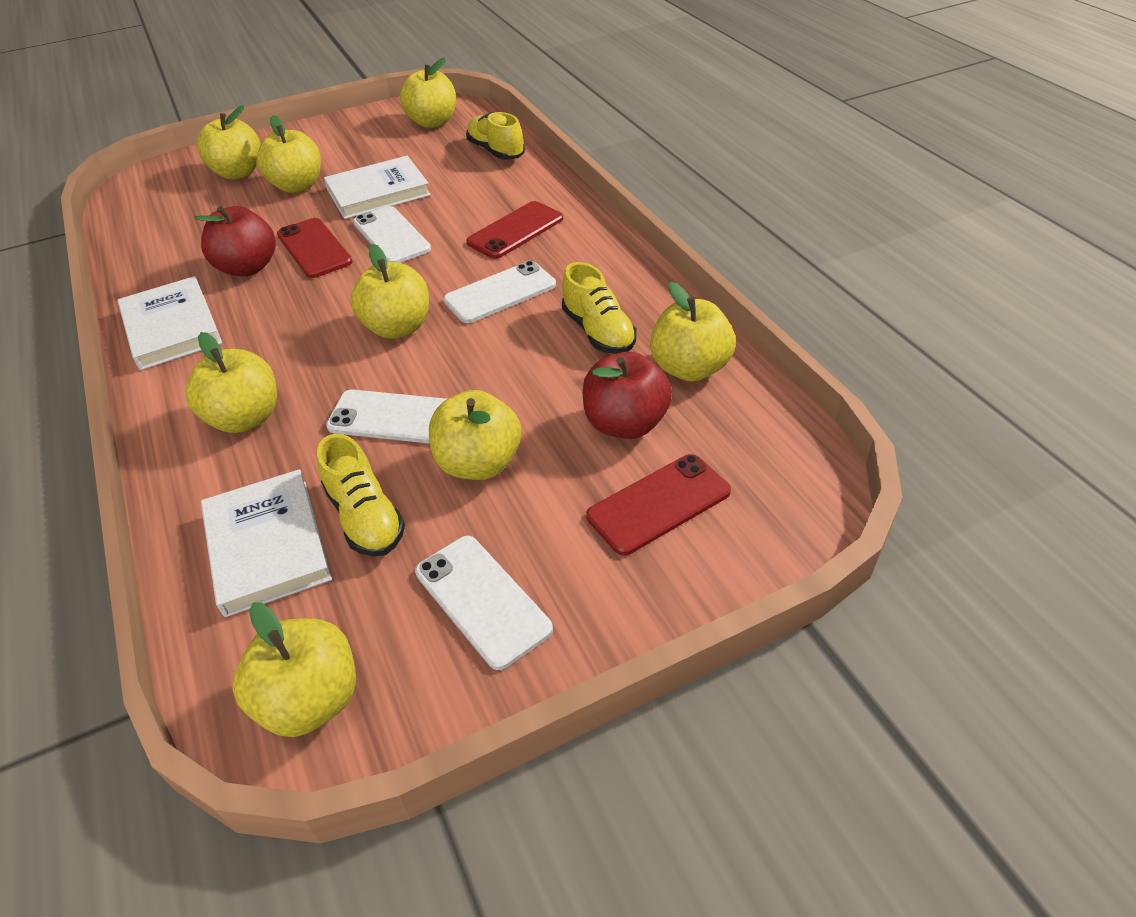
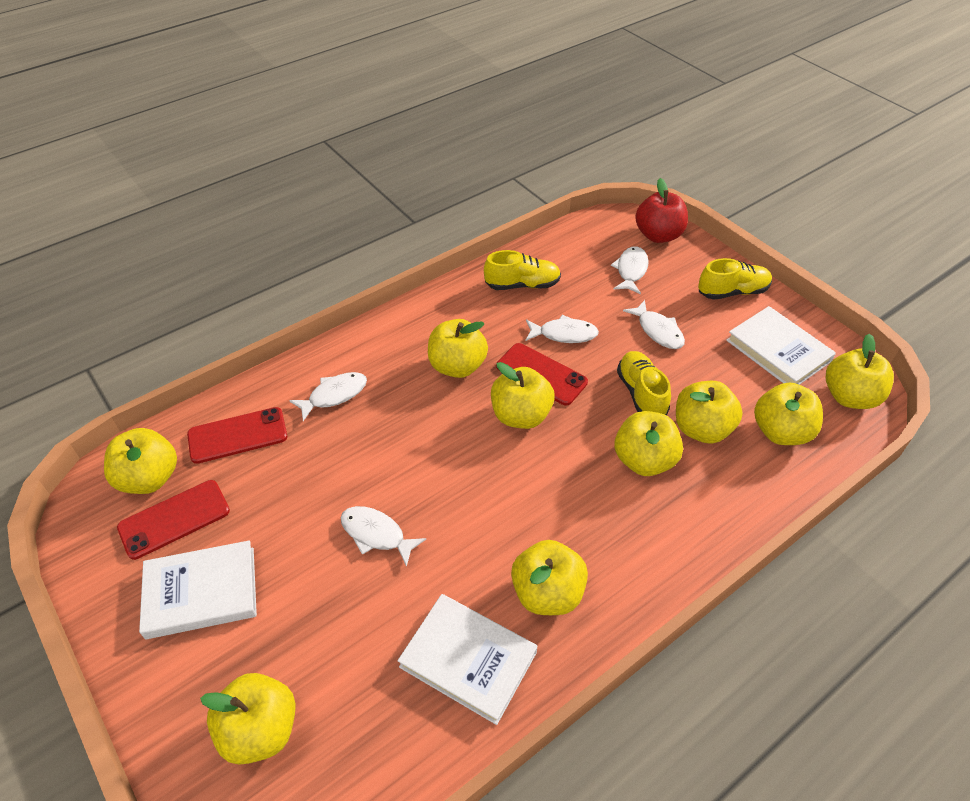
red apple: 2 -> 1
white fish: 0 -> 5
white phone: 4 -> 0
yellow apple: 8 -> 9

